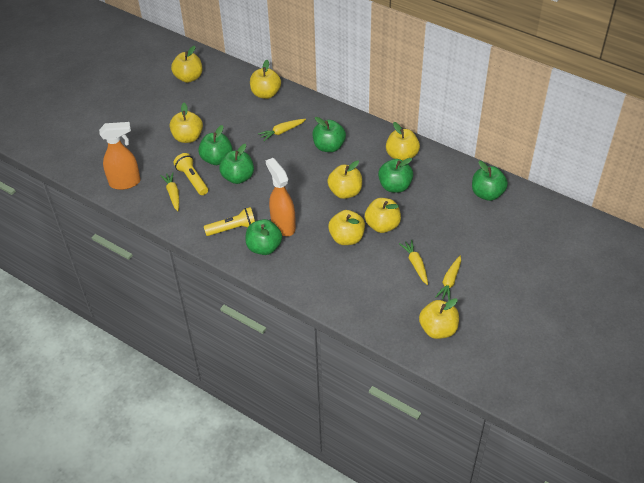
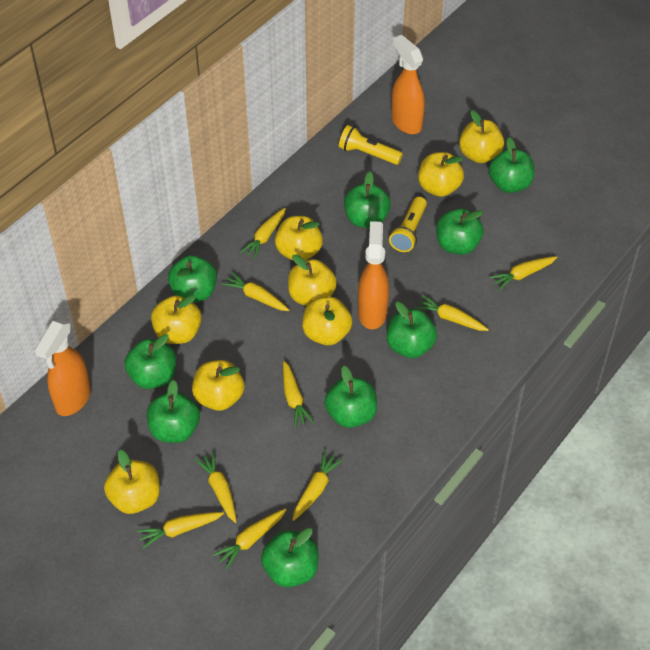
green apple: 6 -> 9
orange spray bottle: 2 -> 3
yellow carrot: 4 -> 9

